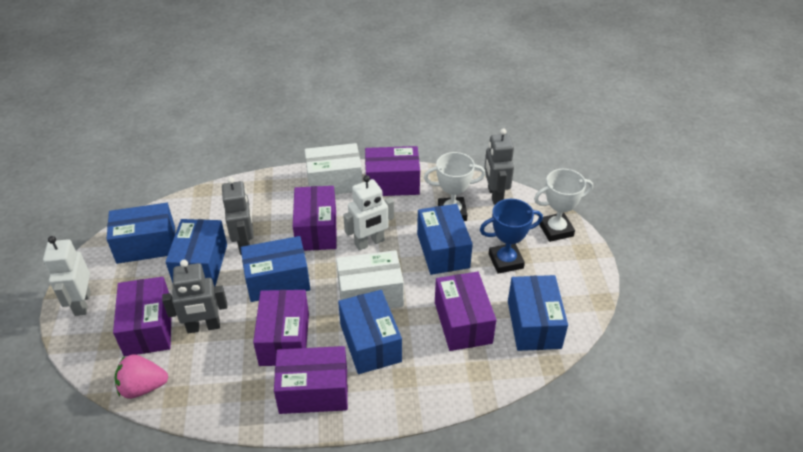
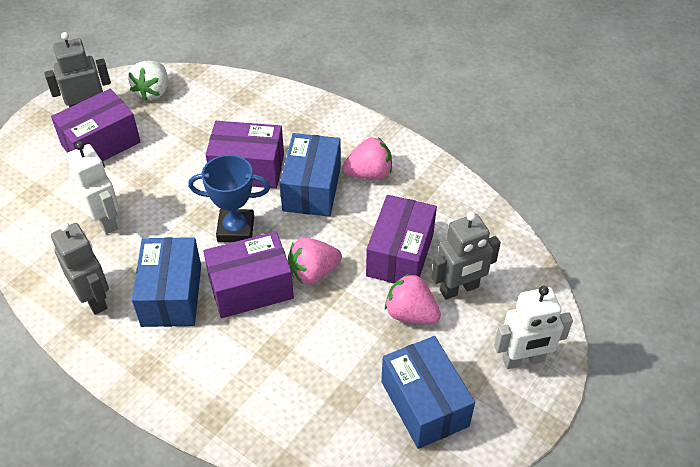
blue box: 6 -> 3
pink strawberry: 1 -> 3
purple box: 6 -> 4
white box: 2 -> 0
white strawberry: 0 -> 1
white trophy: 2 -> 0

